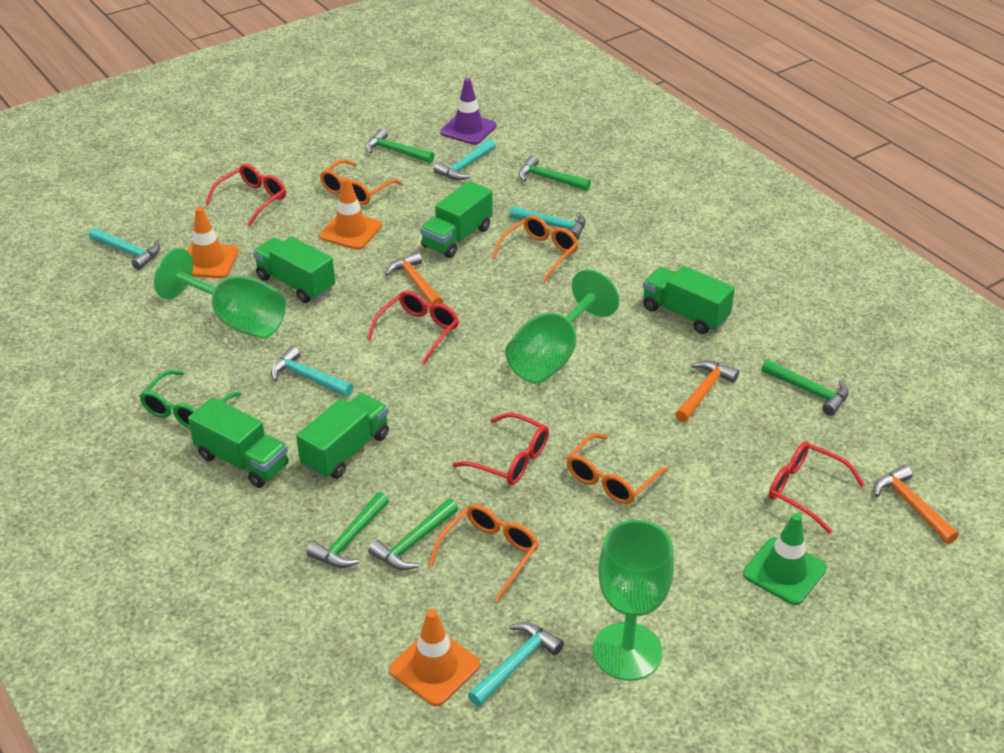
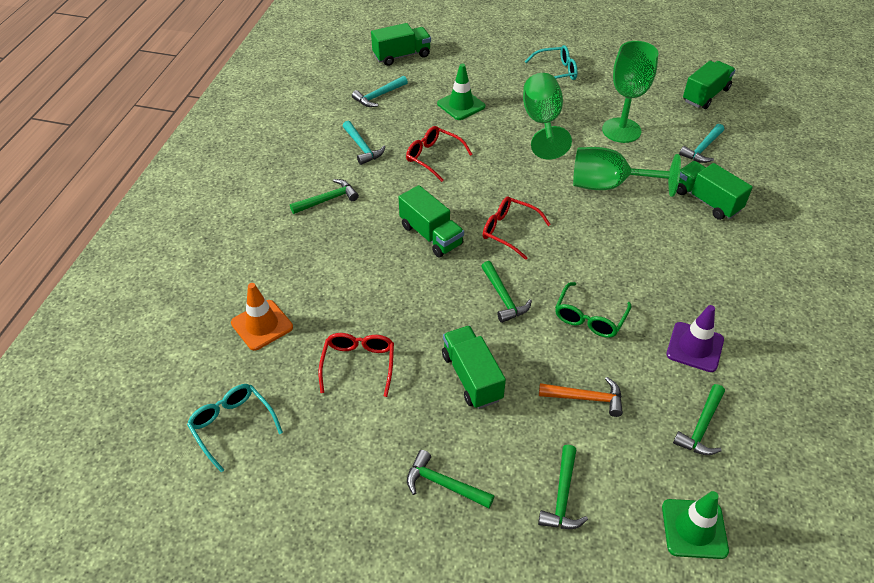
green traffic cone: 1 -> 2
orange glasses: 4 -> 0
orange hammer: 3 -> 1
orange traffic cone: 3 -> 1
red glasses: 4 -> 3
turquoise glasses: 0 -> 2
turquoise hammer: 5 -> 3

